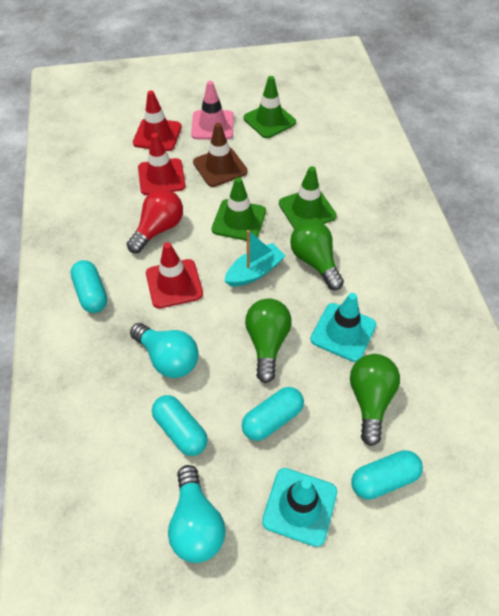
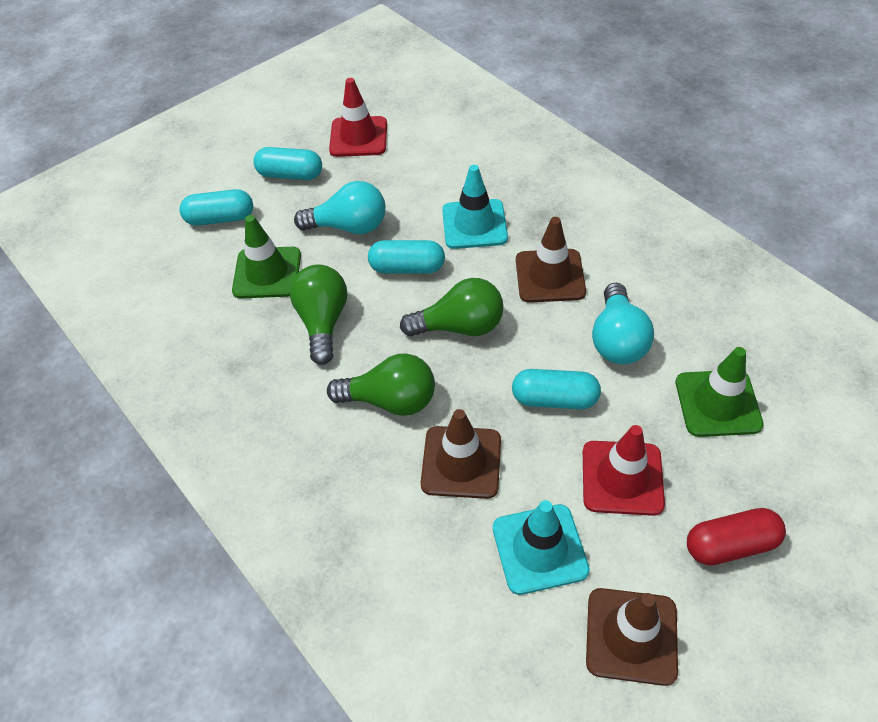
brown traffic cone: 1 -> 3
green traffic cone: 3 -> 2
pink traffic cone: 1 -> 0
red capsule: 0 -> 1
red light bulb: 1 -> 0
red traffic cone: 3 -> 2
turquoise boat: 1 -> 0

